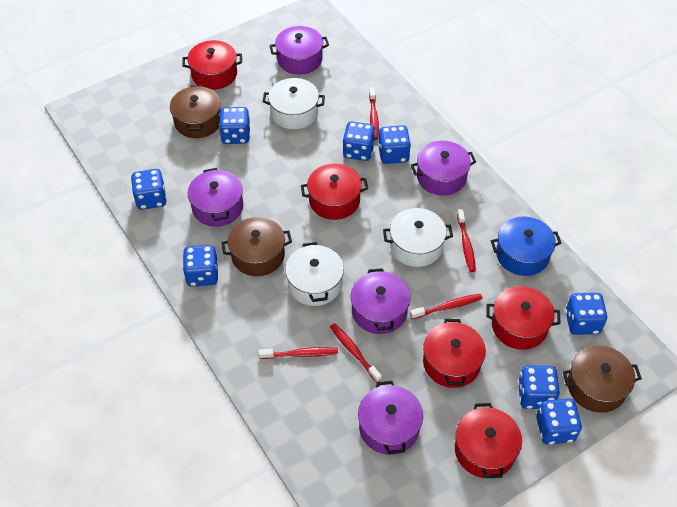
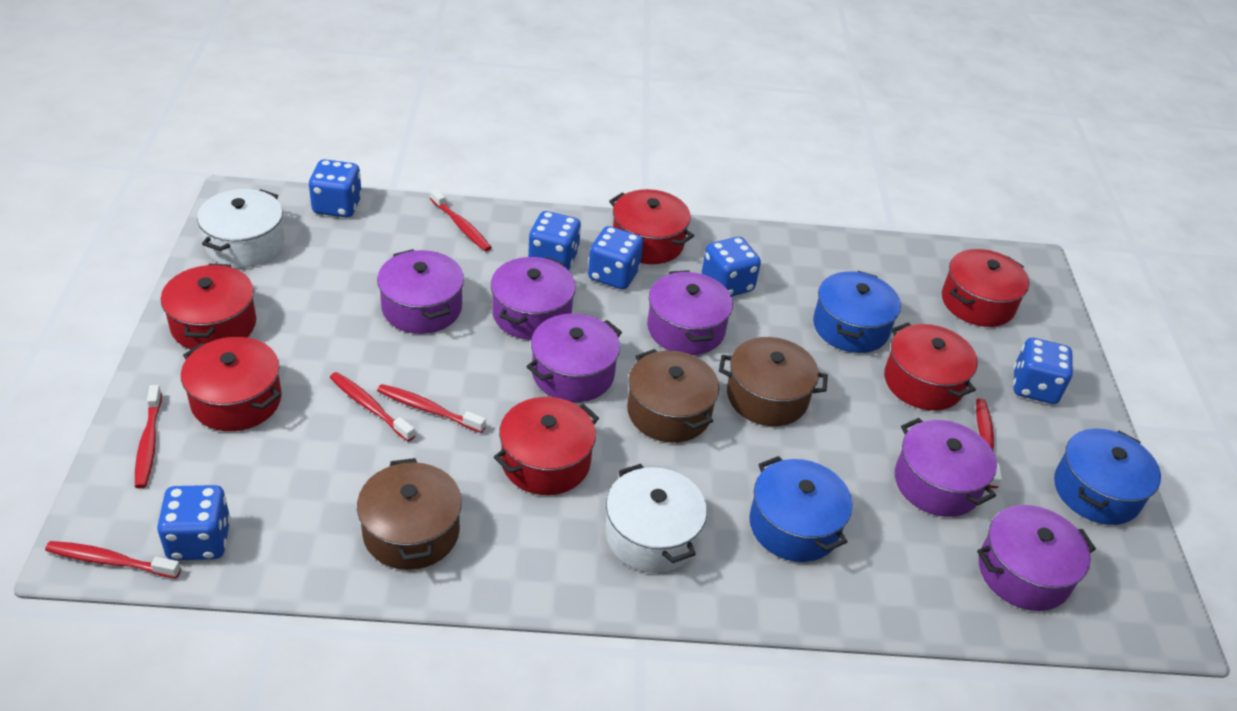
blue dice: 8 -> 6
blue pot: 1 -> 3
purple pot: 5 -> 6
red pot: 5 -> 6
red toothbrush: 5 -> 6
white pot: 3 -> 2

